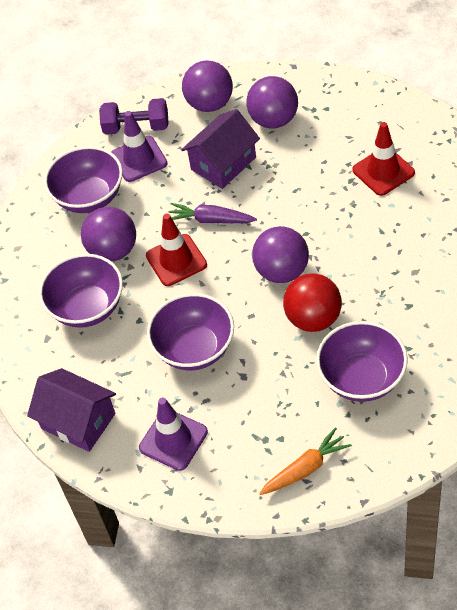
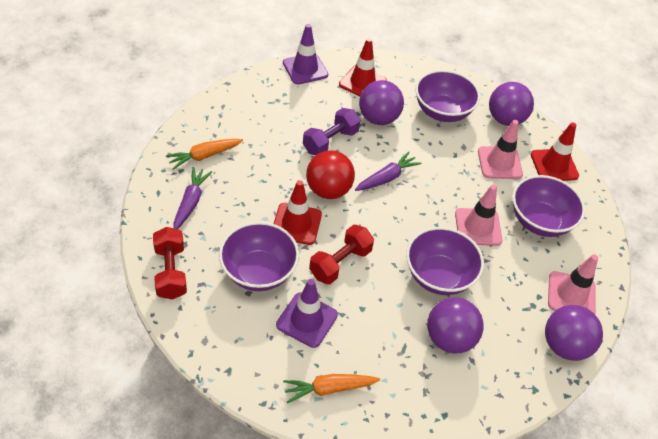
orange carrot: 1 -> 2
pink traffic cone: 0 -> 3
purple carrot: 1 -> 2
purple house: 2 -> 0
red dumbbell: 0 -> 2
red traffic cone: 2 -> 3

